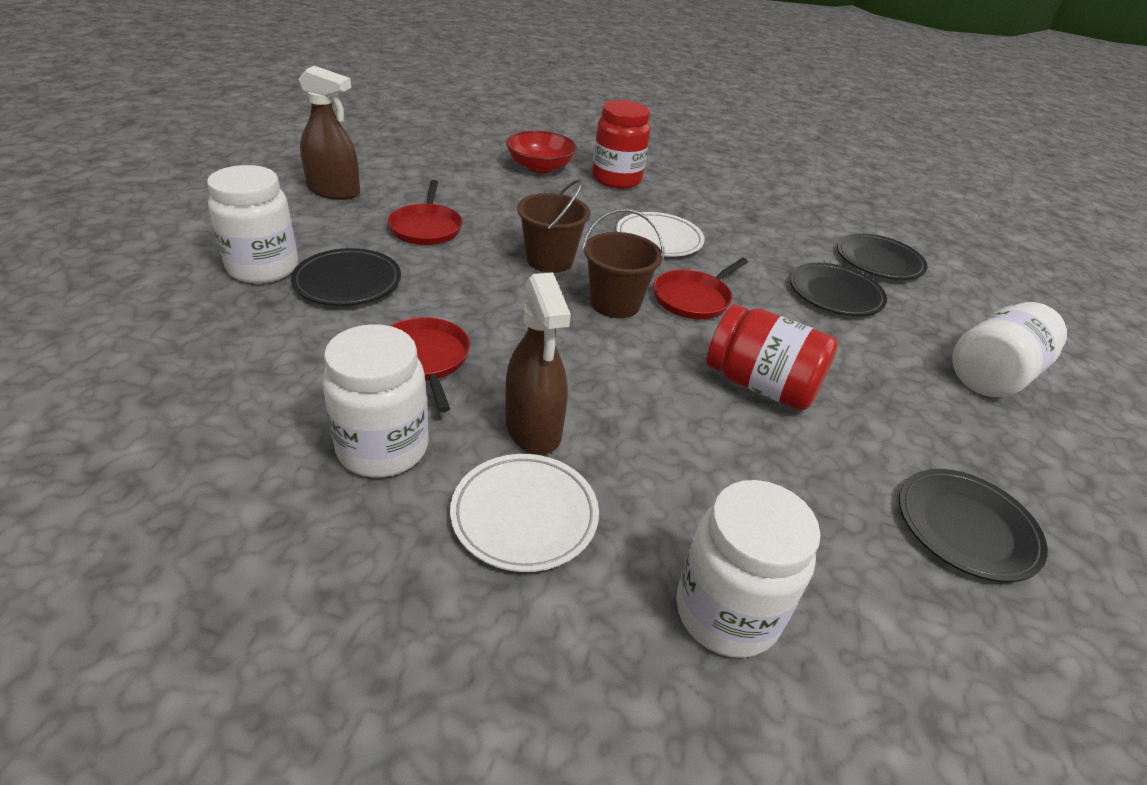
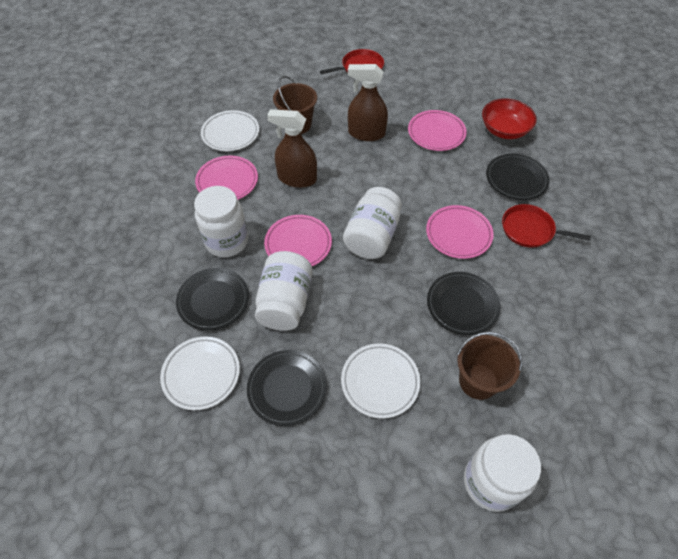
pink plate: 0 -> 4
red jar: 2 -> 0
red pan: 3 -> 2
white plate: 2 -> 3

